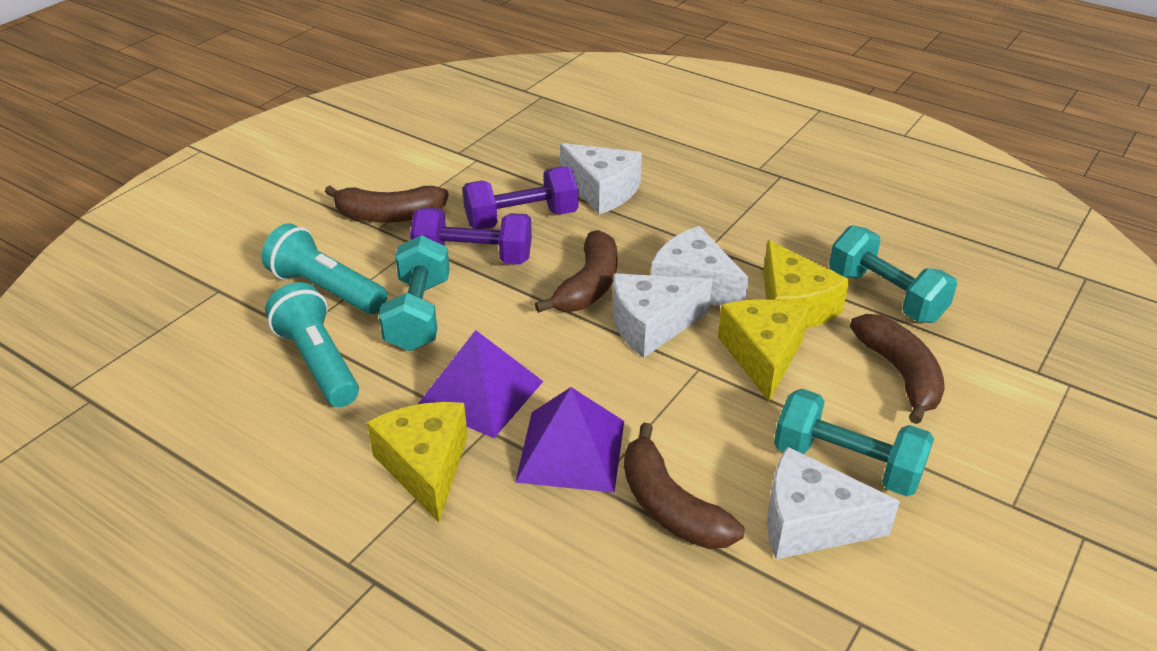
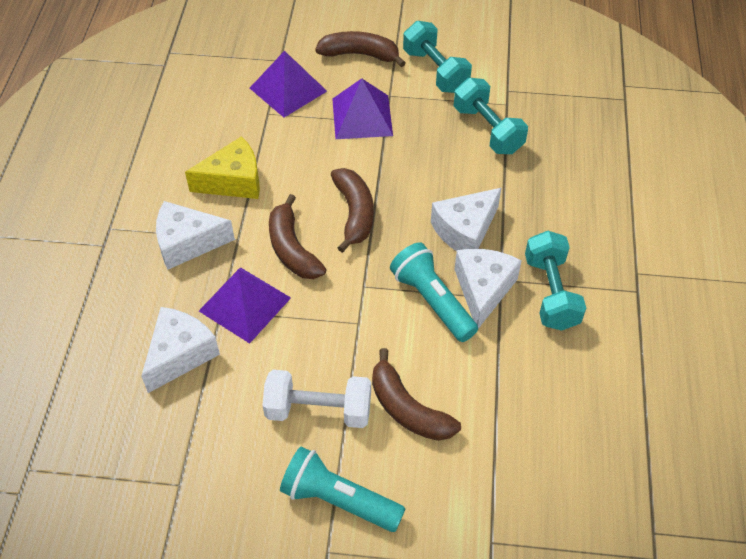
purple dumbbell: 2 -> 0
purple pyramid: 2 -> 3
white dumbbell: 0 -> 1
yellow cheese: 3 -> 1

